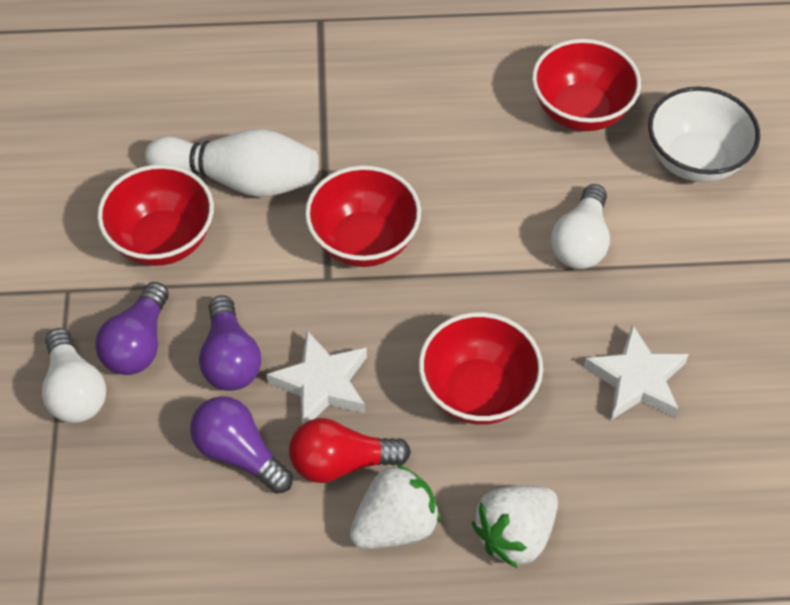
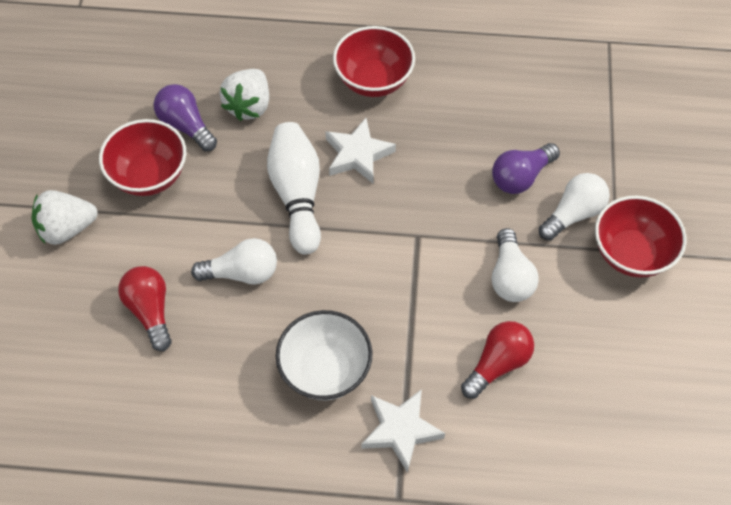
purple light bulb: 3 -> 2
red bowl: 4 -> 3
red light bulb: 1 -> 2
white light bulb: 2 -> 3

